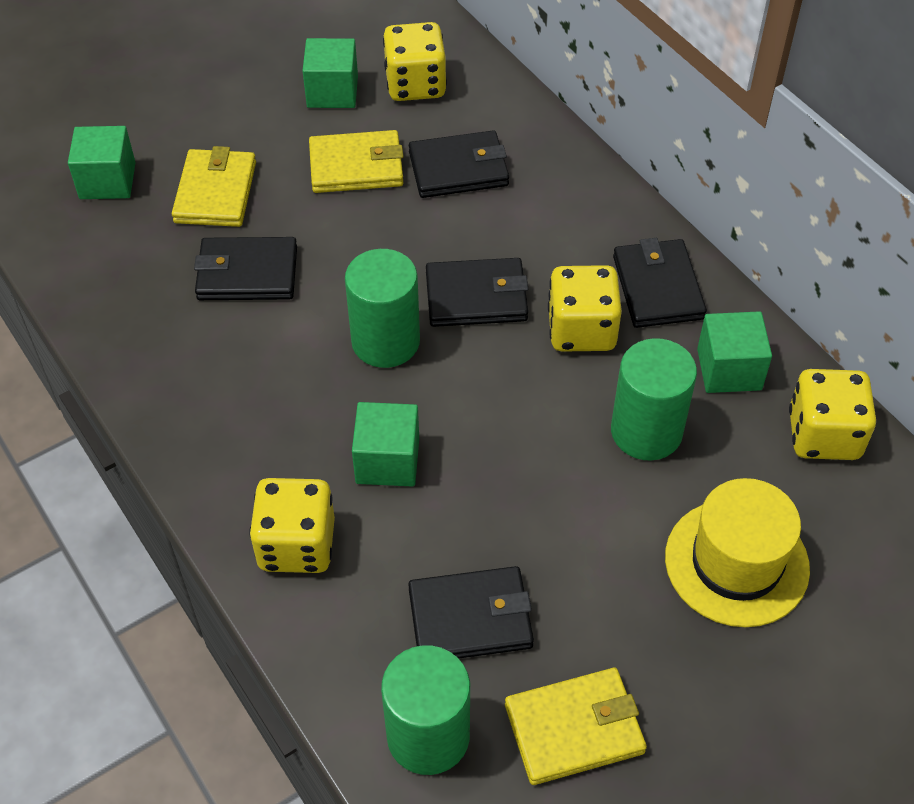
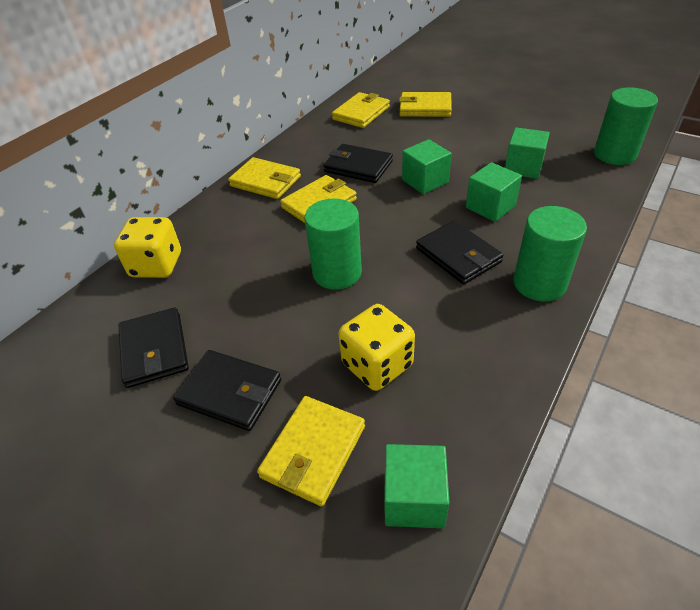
black wallet: 5 -> 4
yellow dice: 4 -> 2
yellow hat: 1 -> 0
yellow wallet: 3 -> 5

